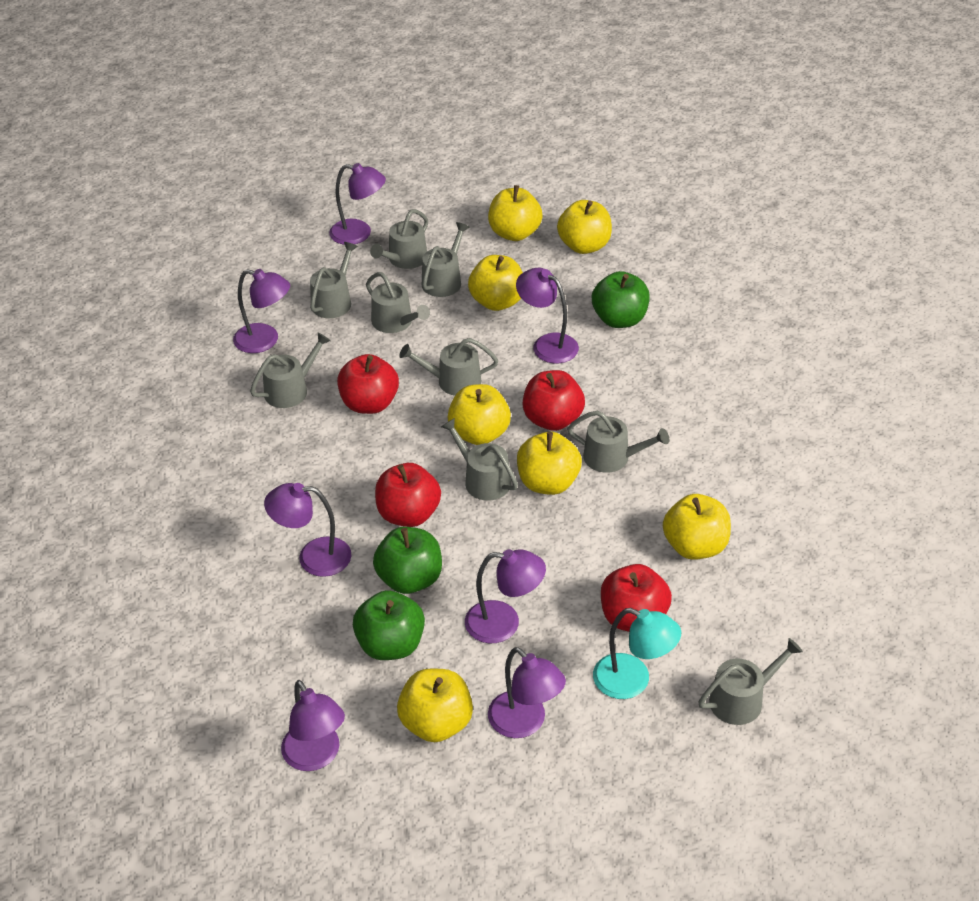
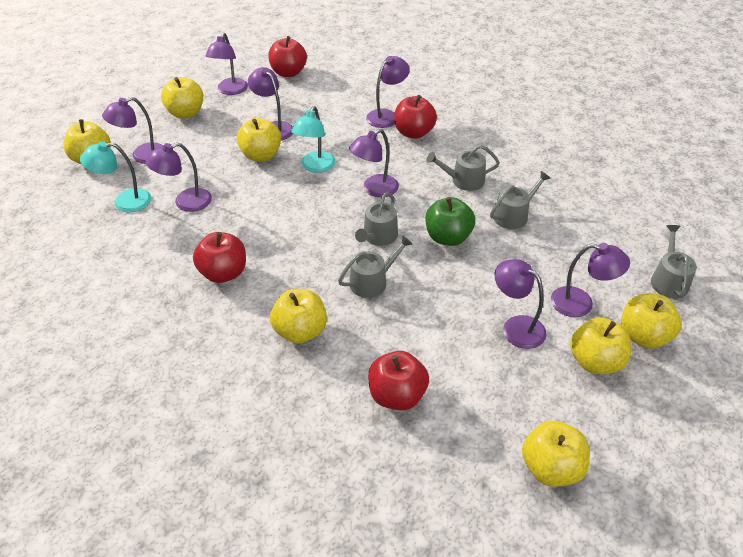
green apple: 3 -> 1
grey watering can: 9 -> 5
purple lamp: 7 -> 8
turquoise lamp: 1 -> 2

